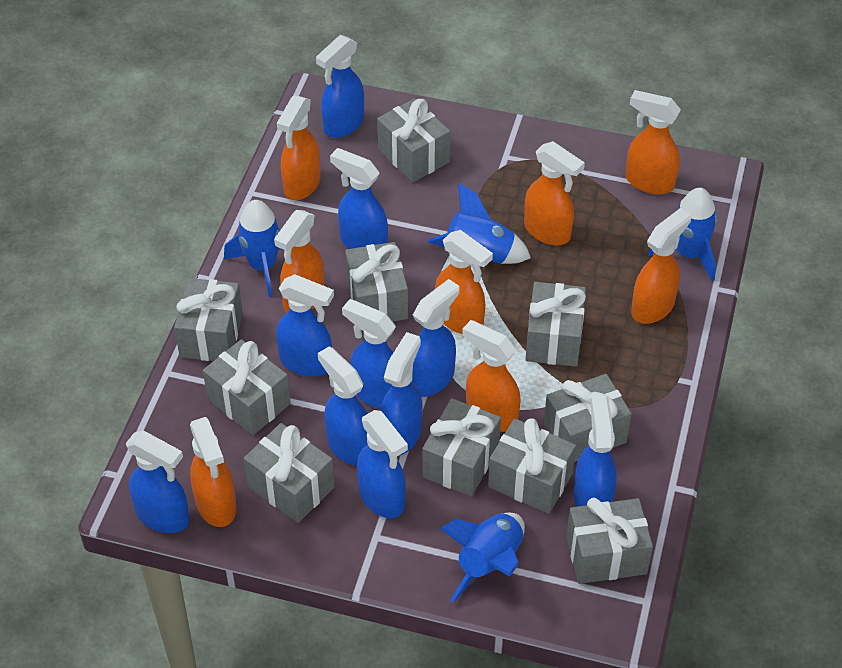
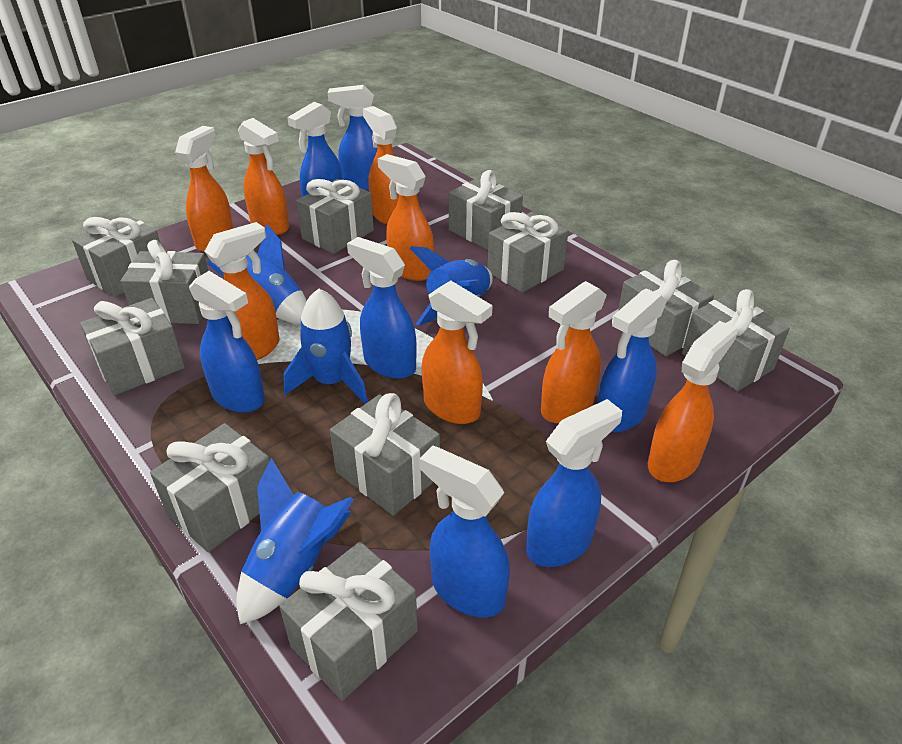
blue spray bottle: 10 -> 7
grey gift: 10 -> 11

